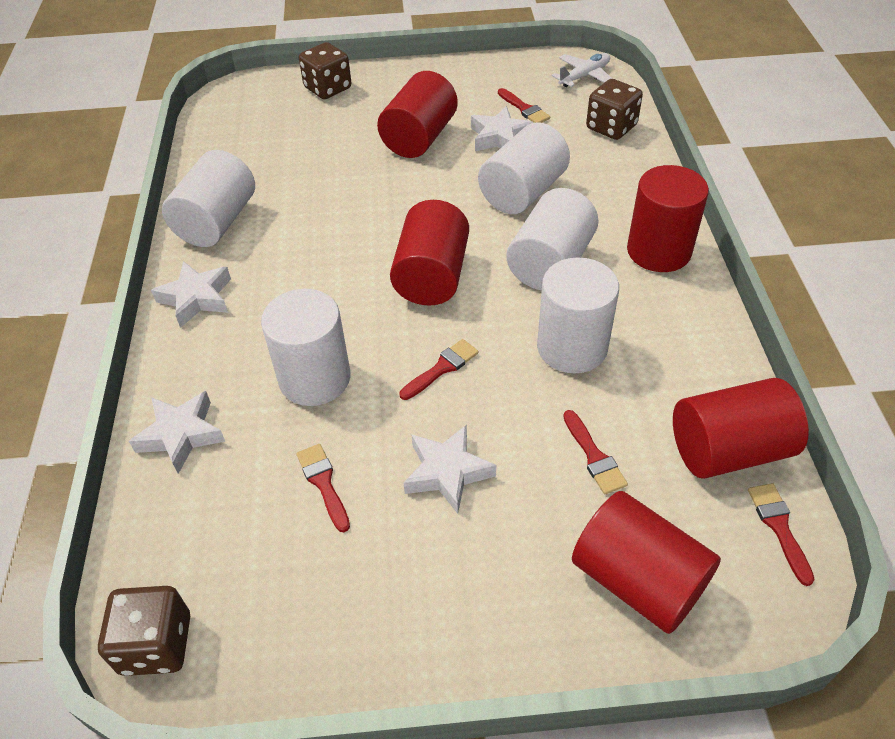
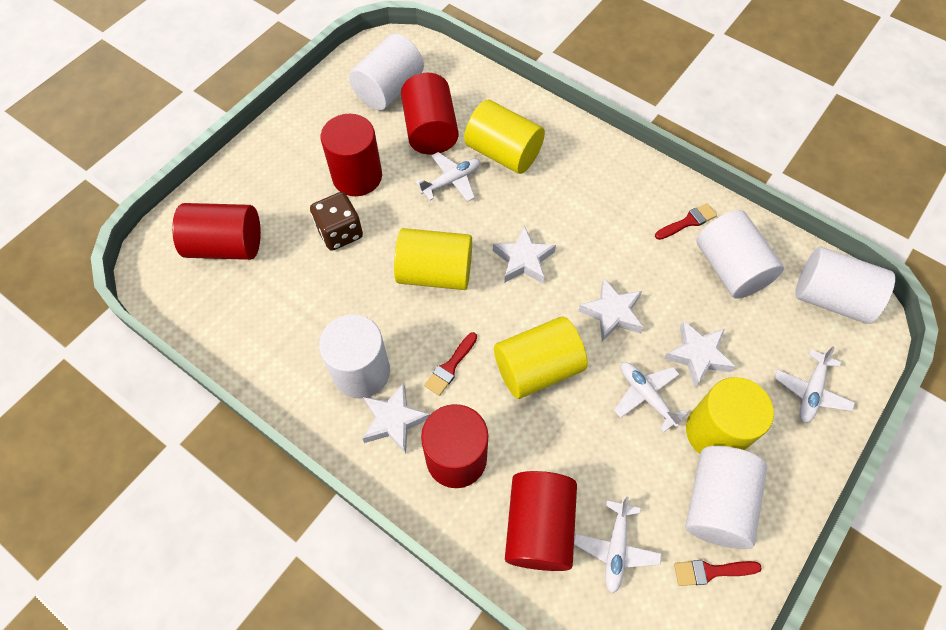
brown dice: 3 -> 1
red brush: 5 -> 3
white plane: 1 -> 4
yellow cylinder: 0 -> 4

